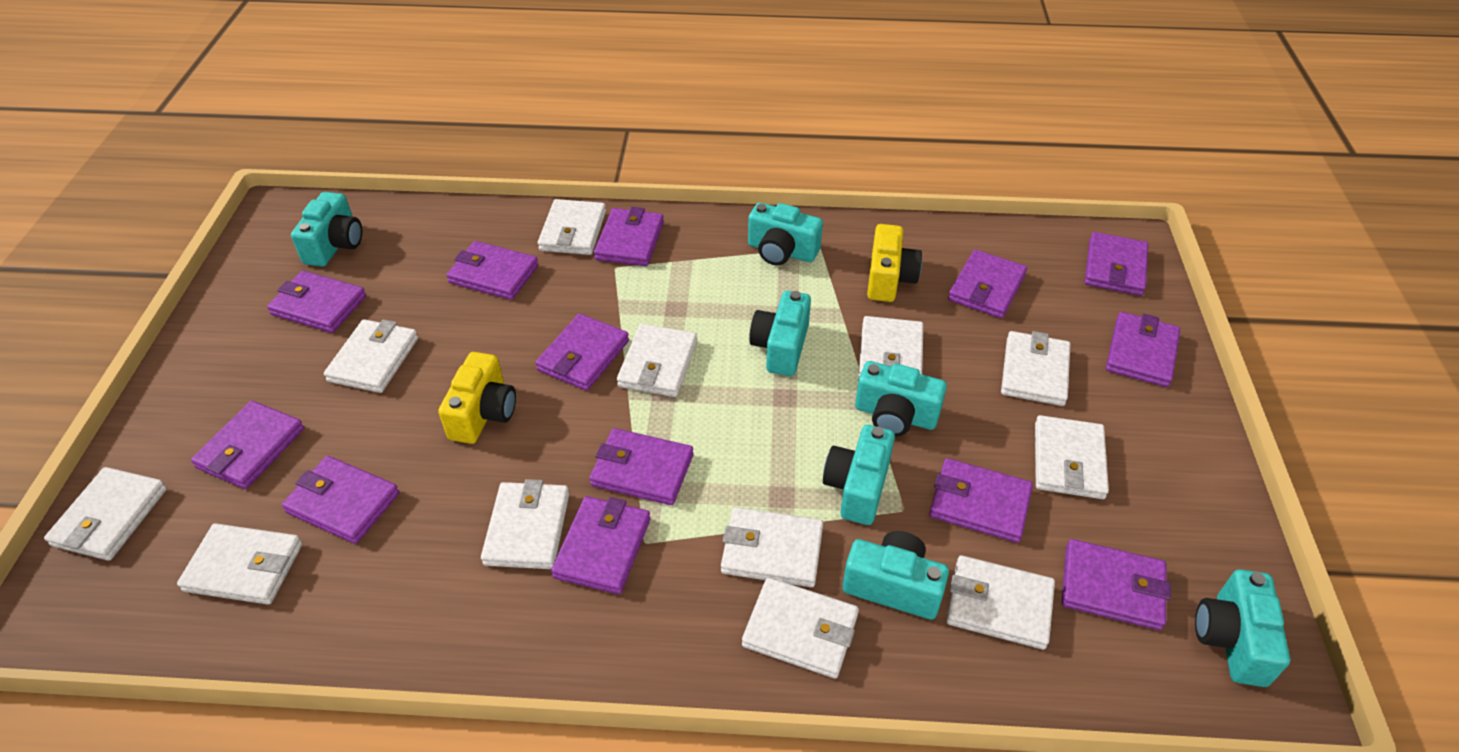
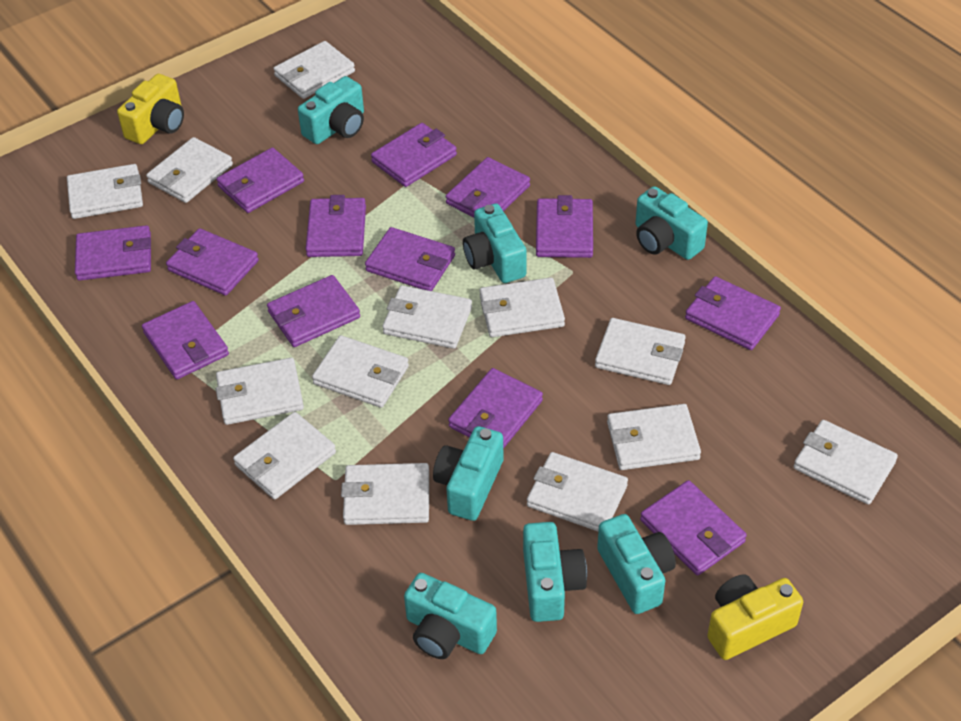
white wallet: 12 -> 13

